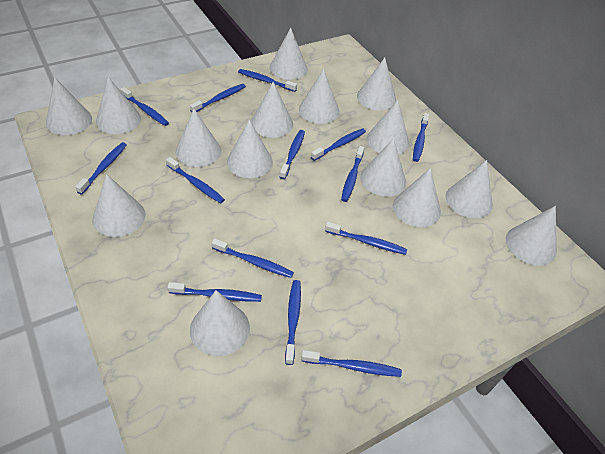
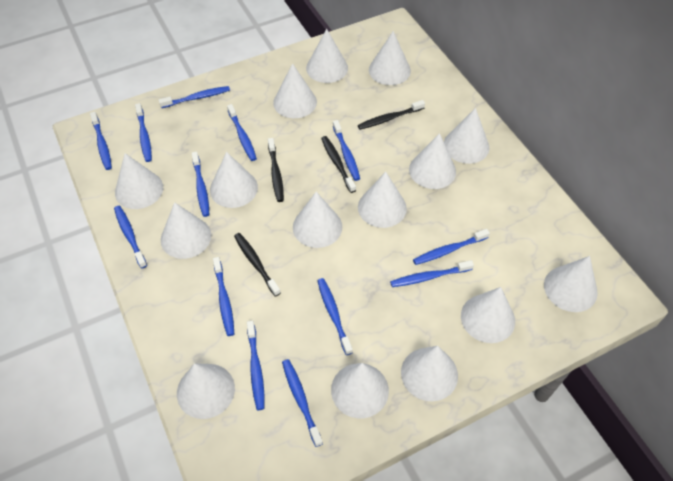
black toothbrush: 0 -> 4
blue toothbrush: 14 -> 13

